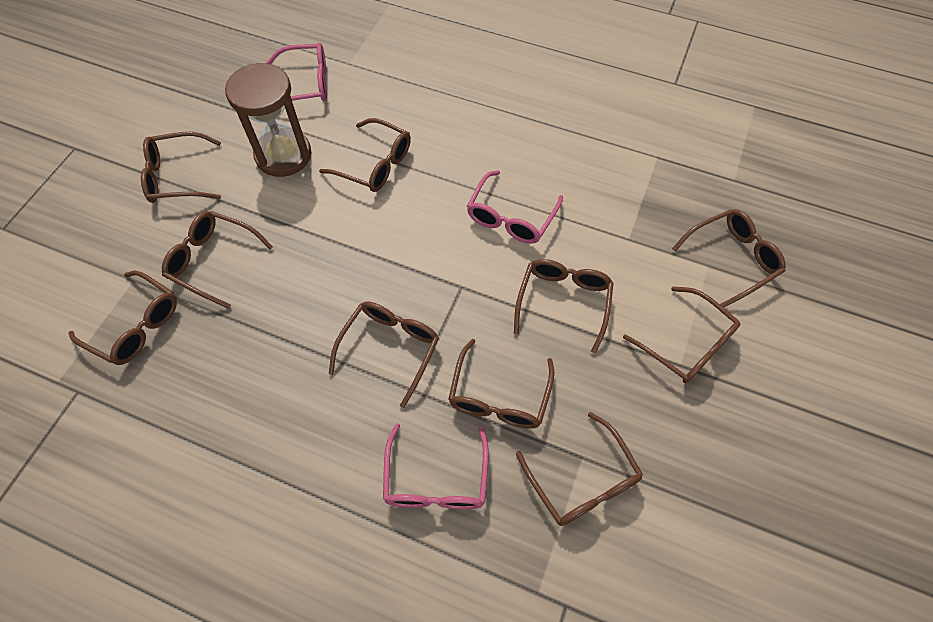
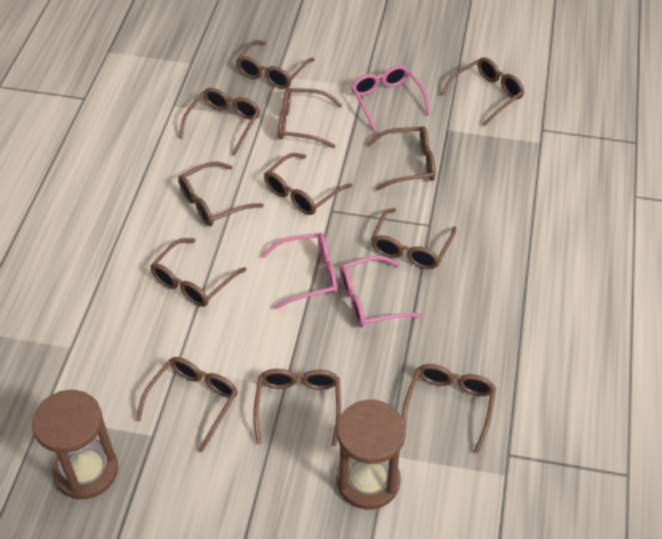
brown glasses: 10 -> 12
brown hourglass: 1 -> 2

